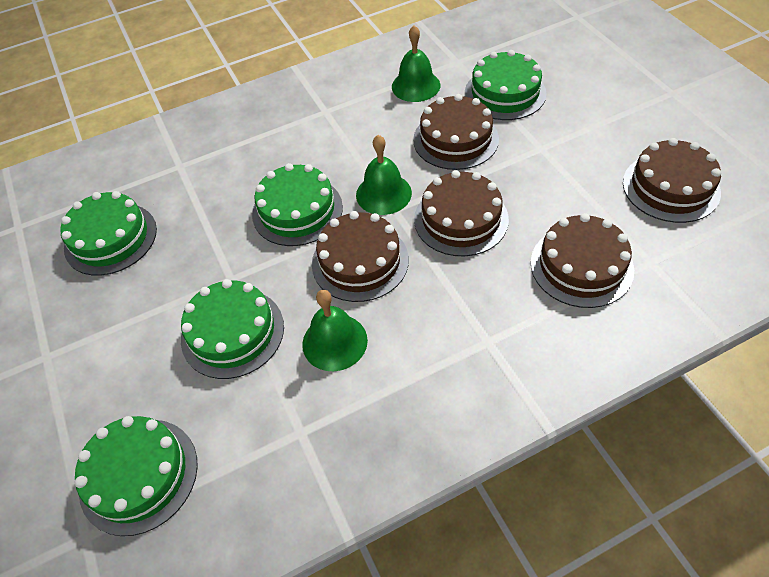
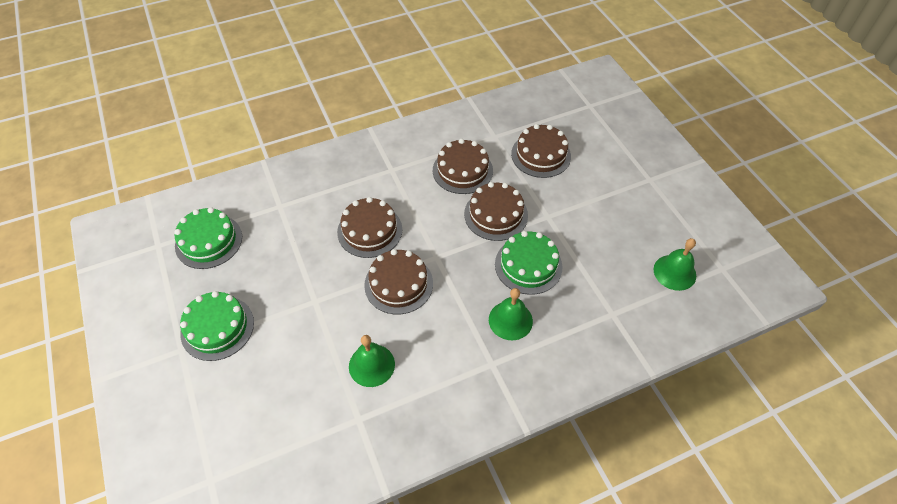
green cake: 5 -> 3

